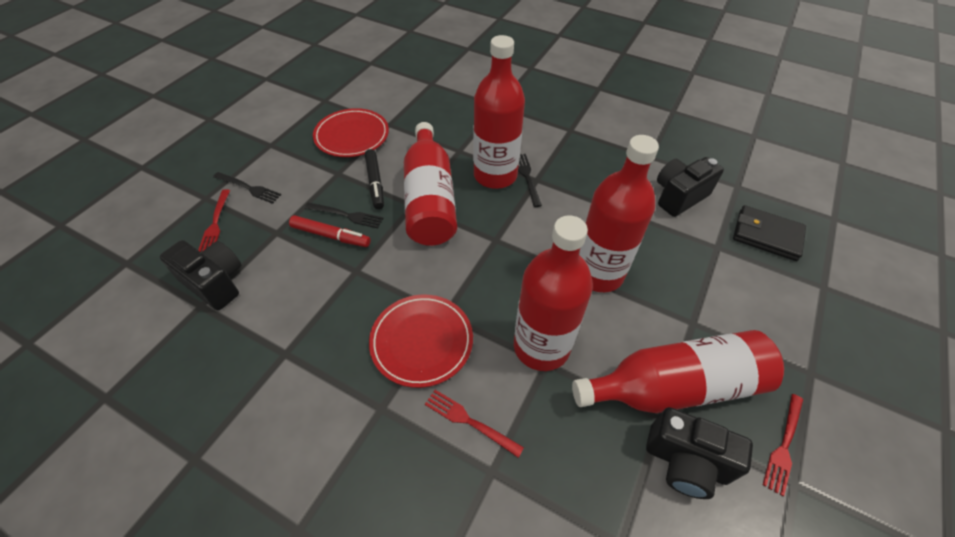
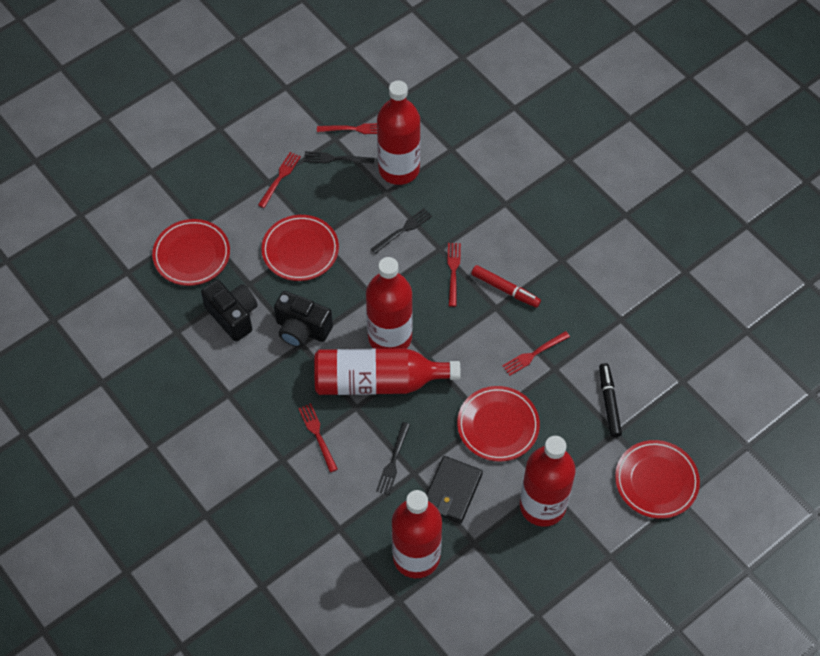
black camera: 3 -> 2
red fork: 3 -> 5
red plate: 2 -> 4

